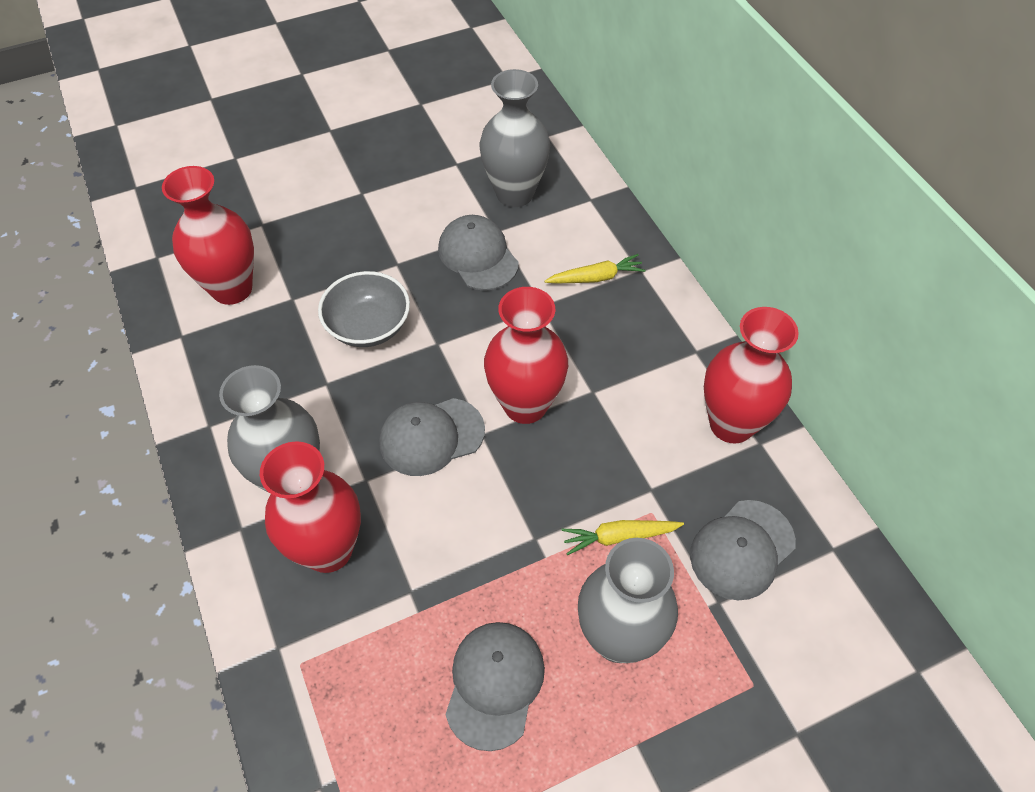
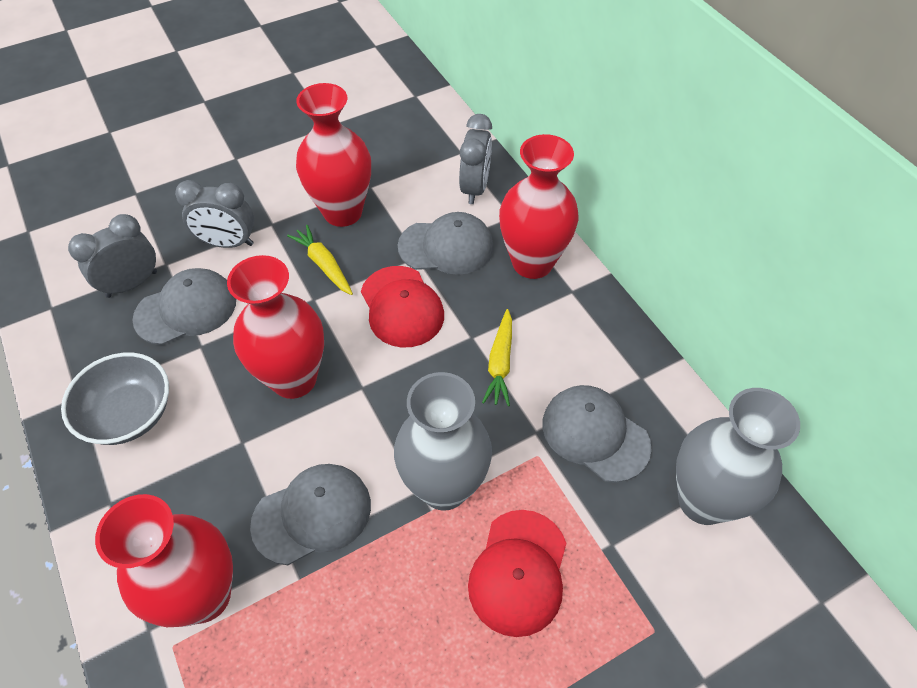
grey clock: 0 -> 3
grey vase: 3 -> 2
red cap: 0 -> 2

